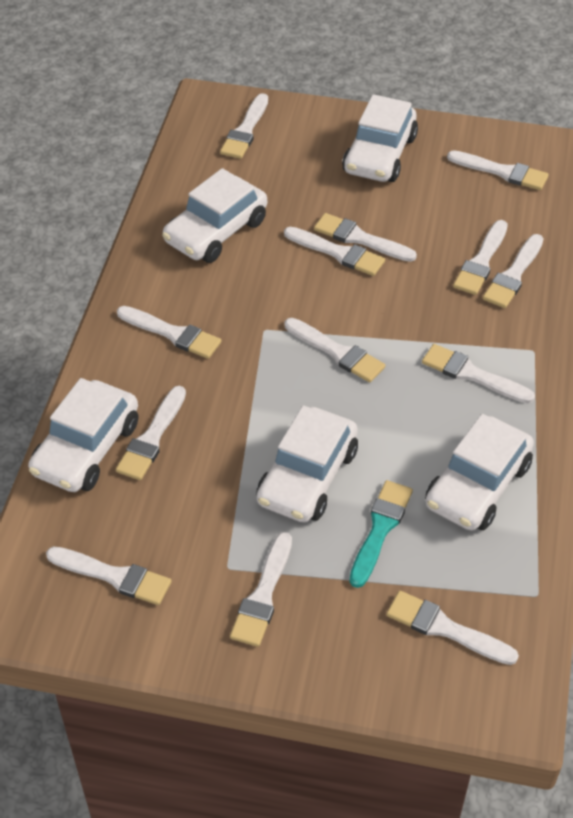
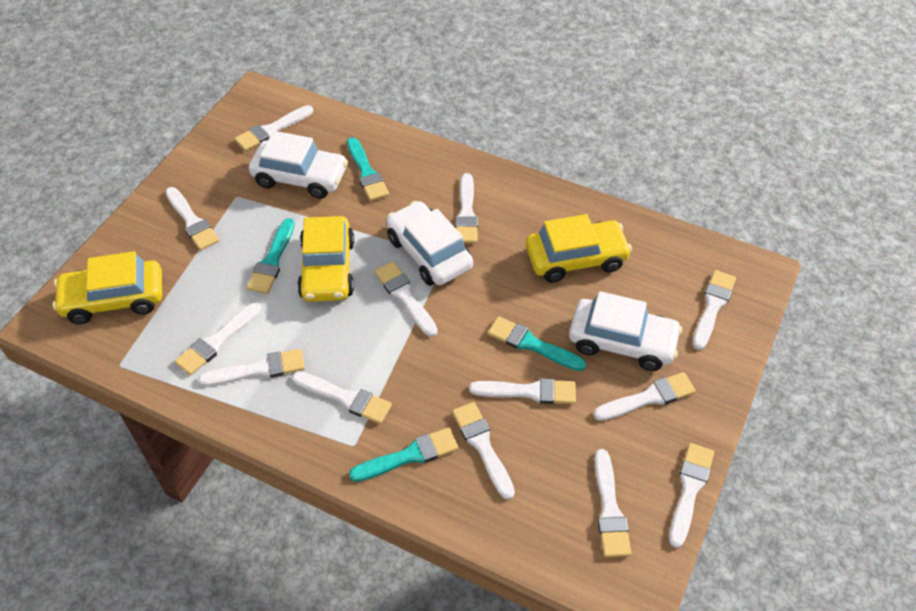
turquoise brush: 1 -> 4
white car: 5 -> 3
yellow car: 0 -> 3

